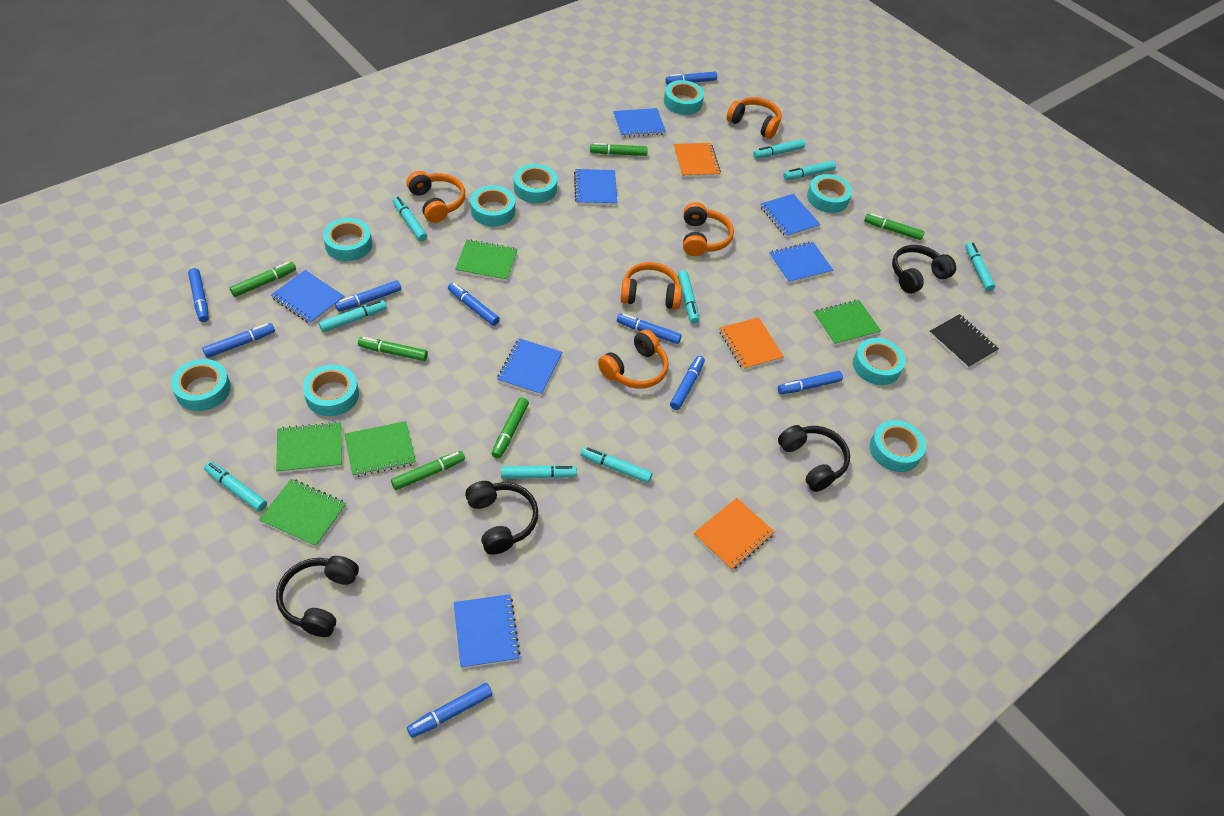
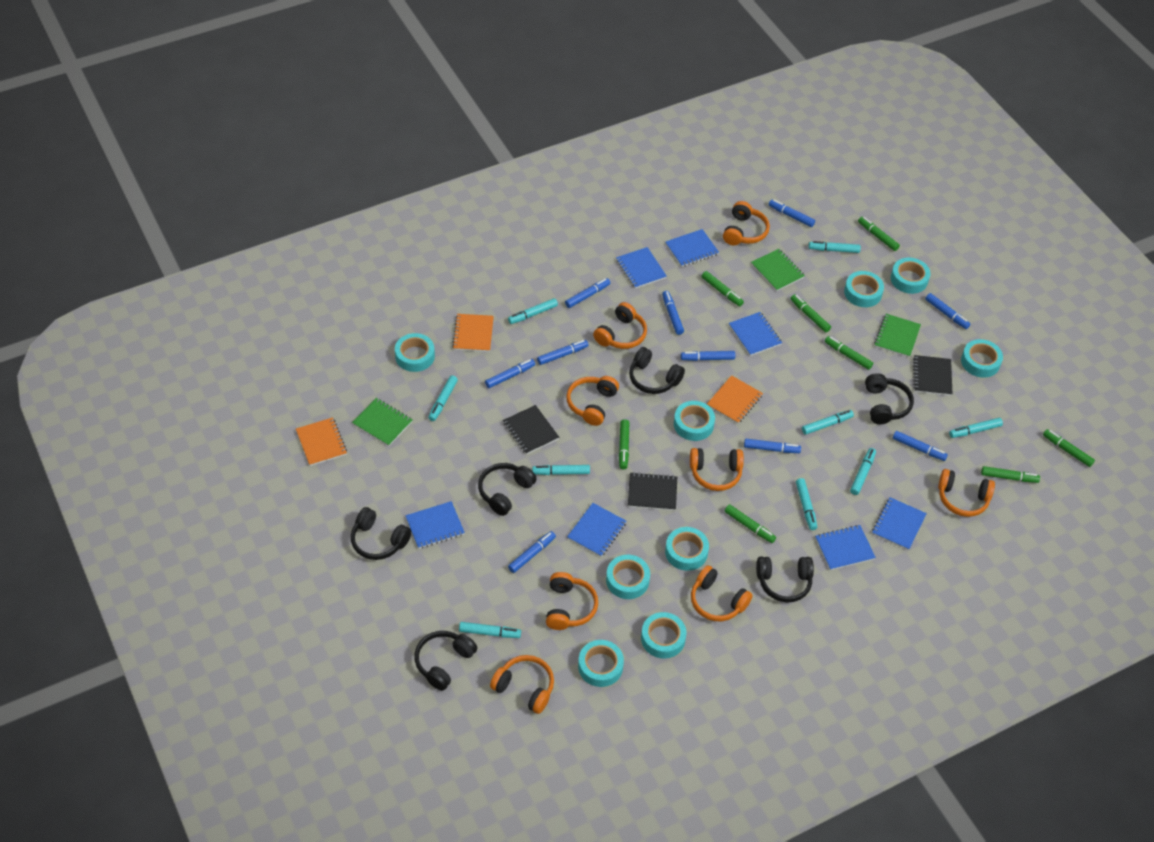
black headphones: 4 -> 6
black notebook: 1 -> 3
blue marker: 9 -> 10
green marker: 6 -> 8
green notebook: 5 -> 3
orange headphones: 5 -> 8

